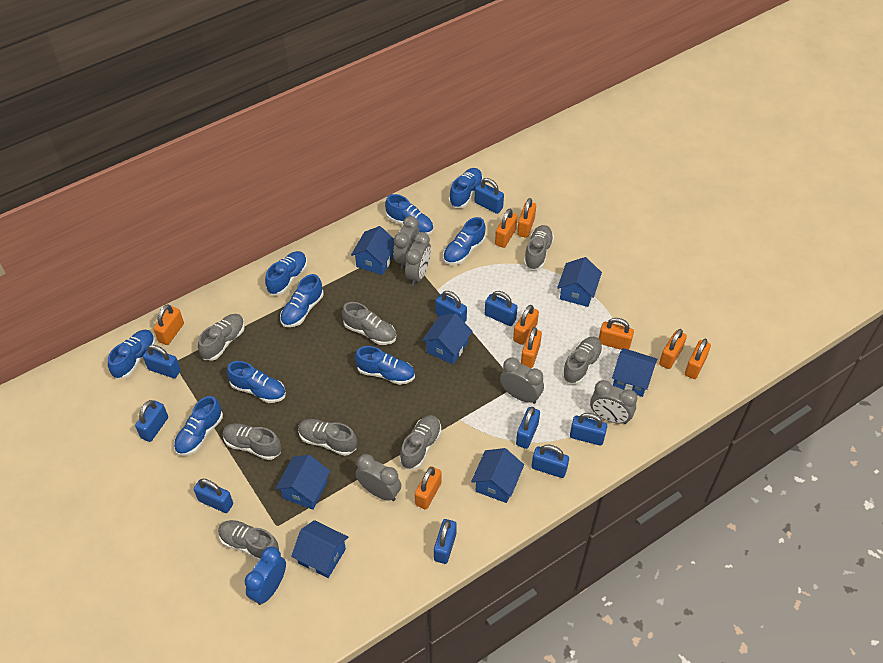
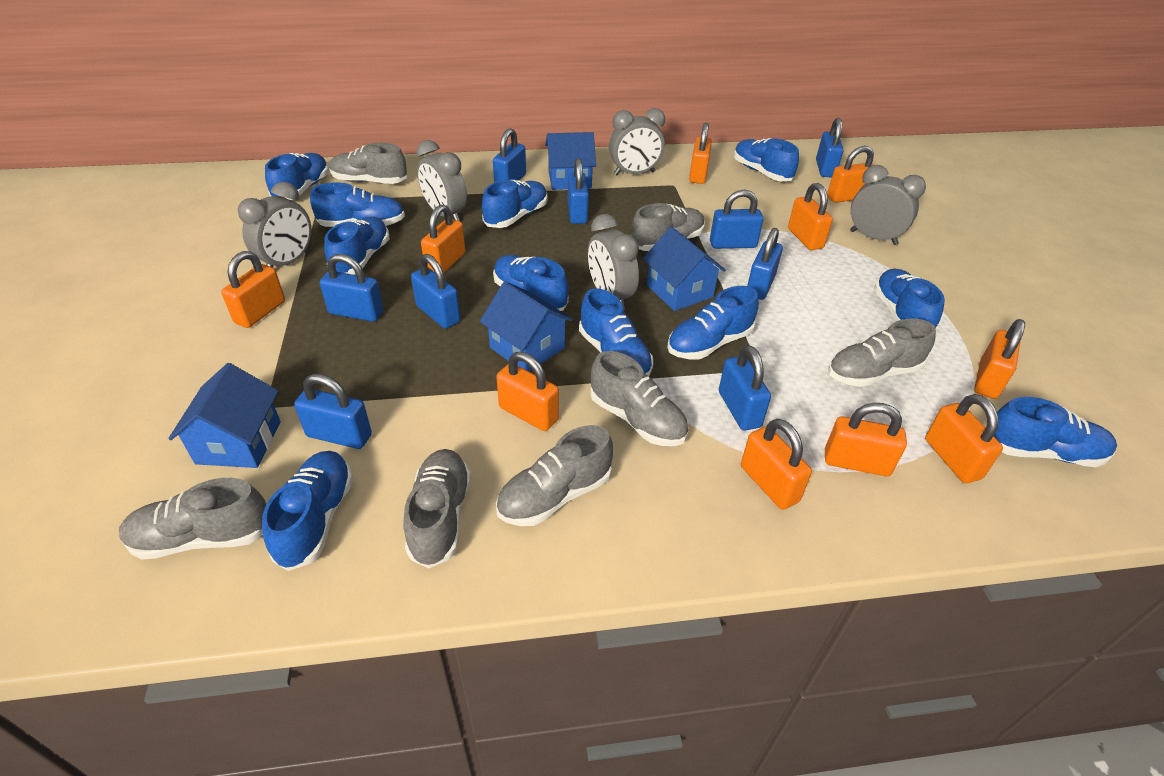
blue clock: 1 -> 0
blue house: 7 -> 4
blue padlock: 10 -> 9
blue shoe: 9 -> 11
grey shoe: 8 -> 7
orange padlock: 9 -> 10

